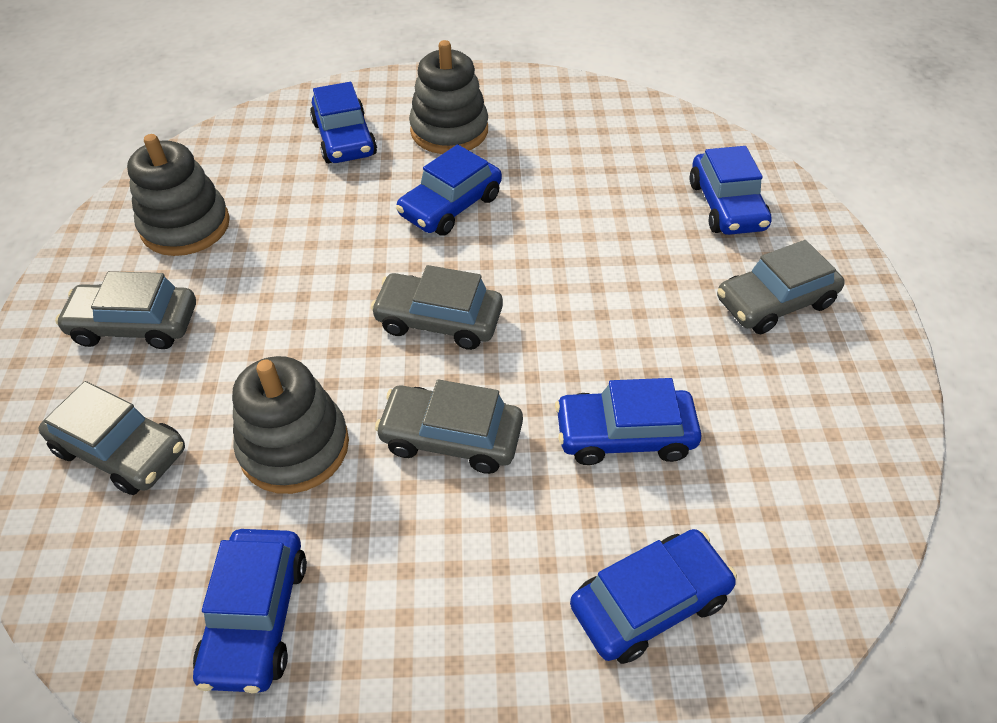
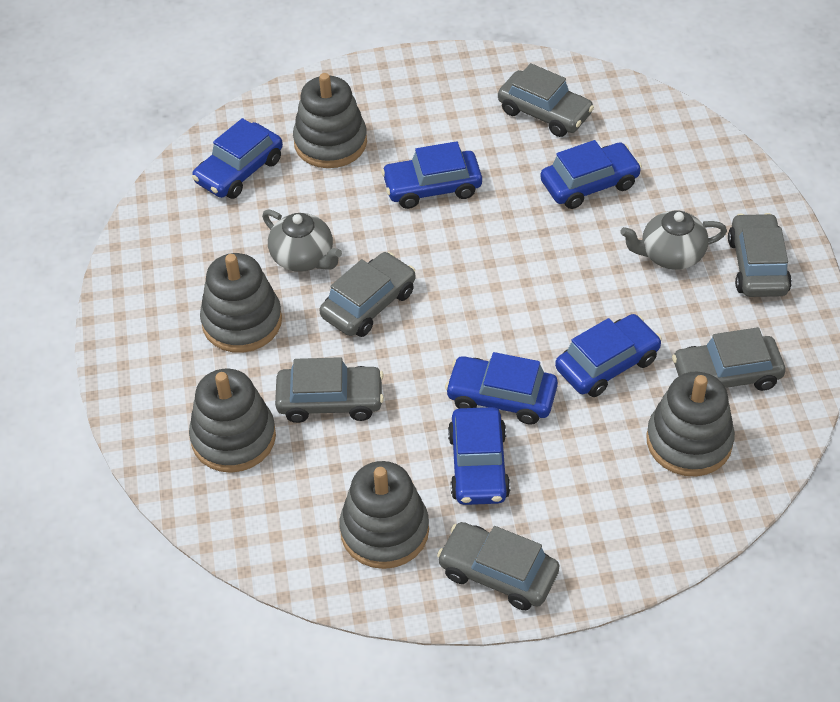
grey car: 5 -> 6
grey stacking toy: 3 -> 5
grey teapot: 0 -> 2

